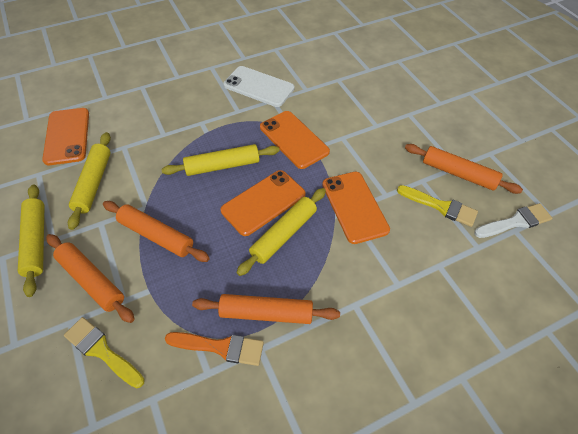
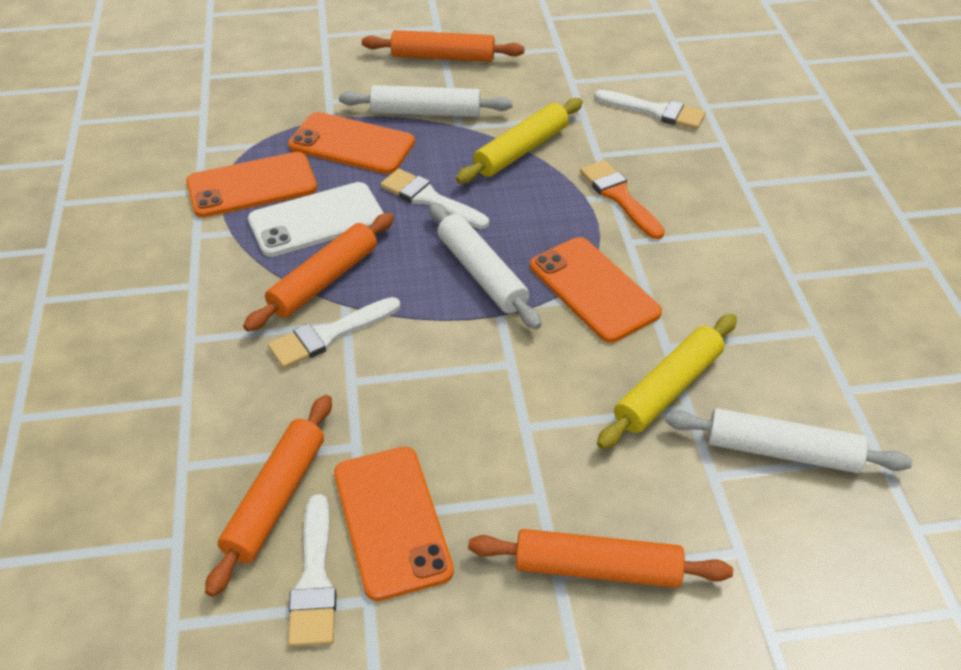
white brush: 1 -> 4
white rolling pin: 0 -> 3
yellow brush: 2 -> 0
yellow rolling pin: 4 -> 2

